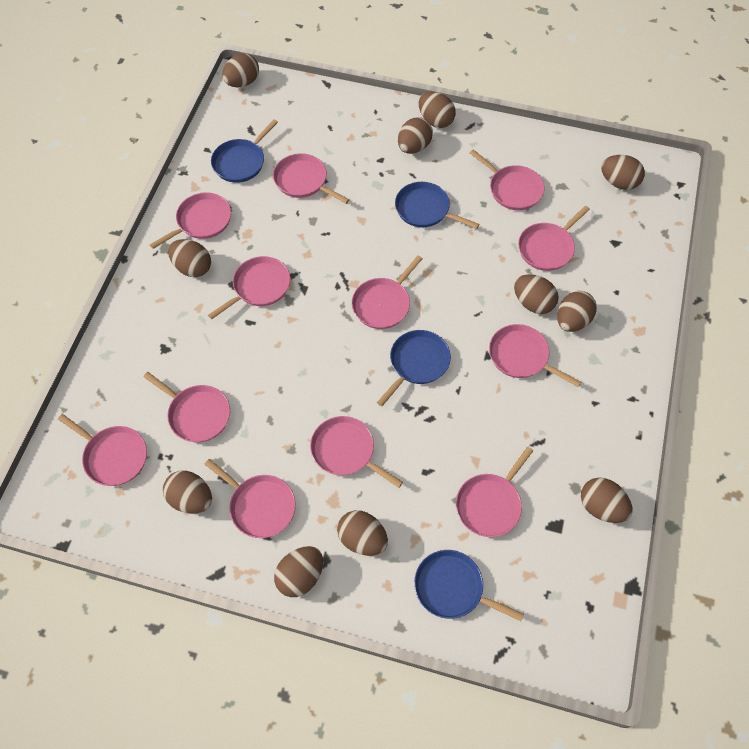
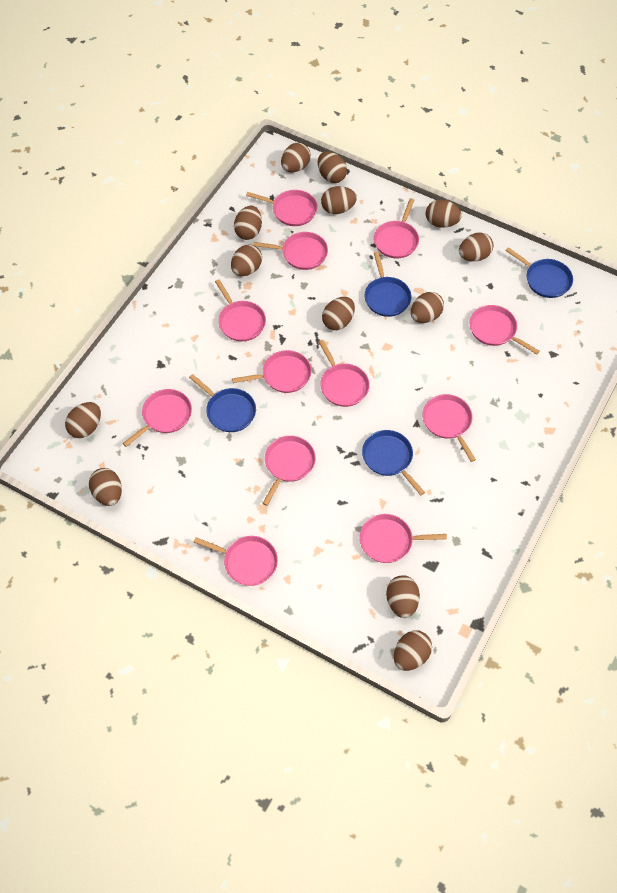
brown egg: 11 -> 13

